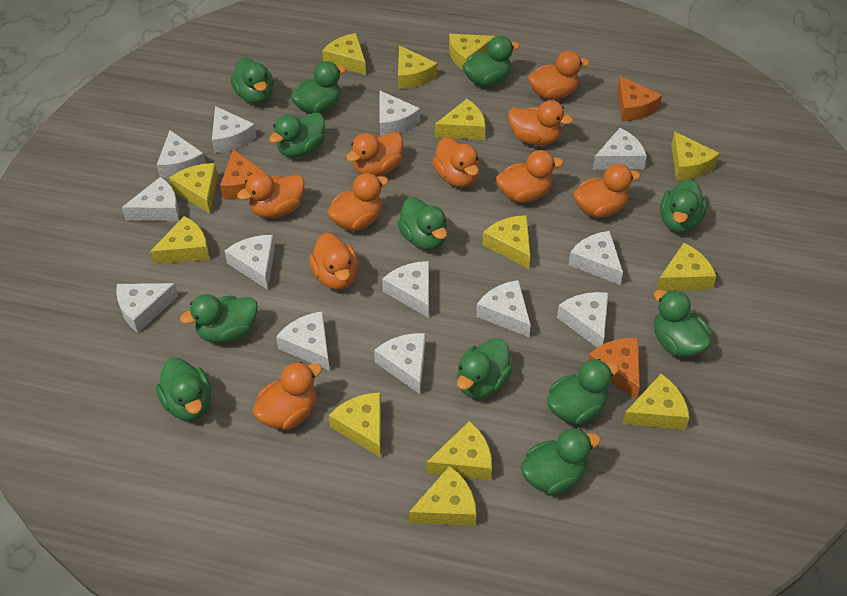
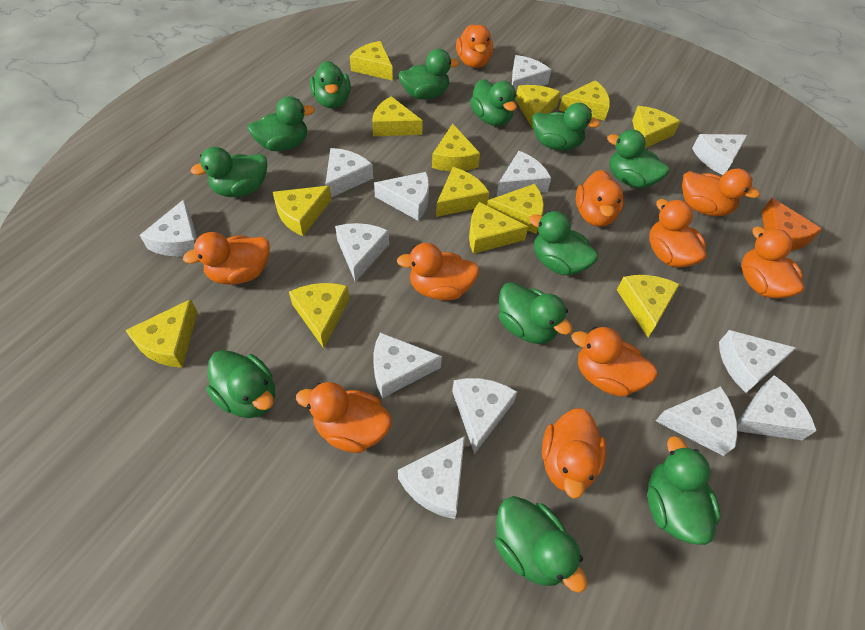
orange cheese: 3 -> 1

